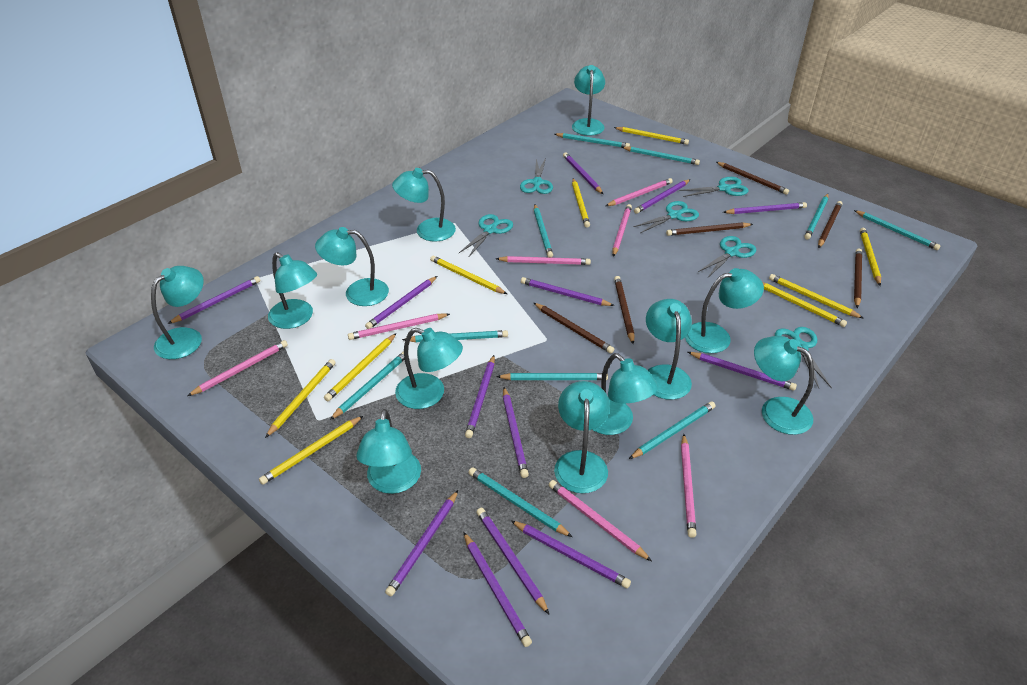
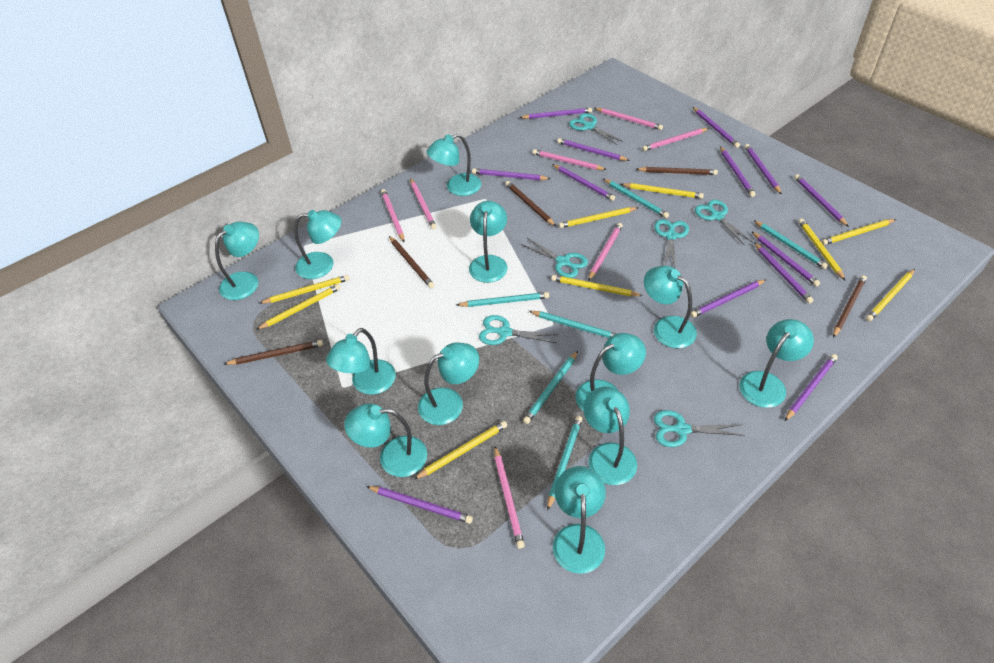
brown pencil: 6 -> 5
turquoise pencil: 10 -> 6

